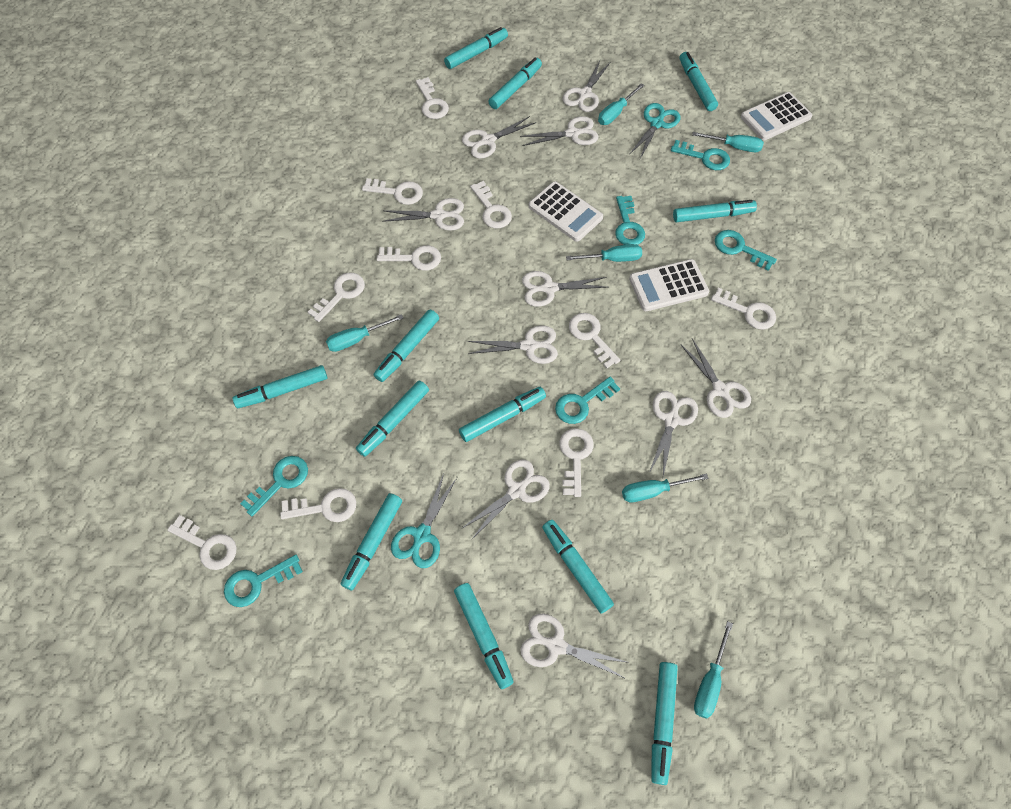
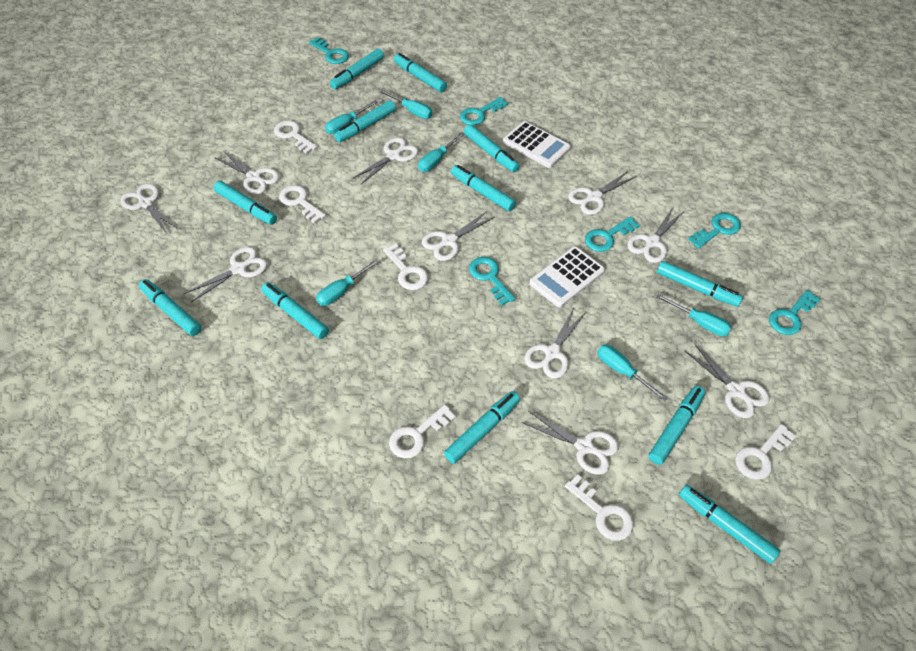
turquoise scissors: 2 -> 0
white calculator: 3 -> 2
white key: 10 -> 6

